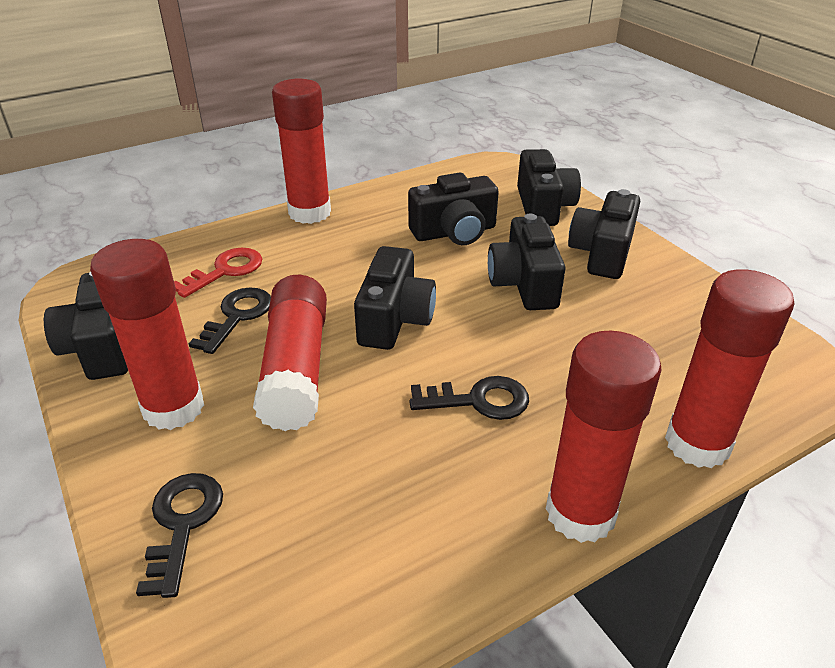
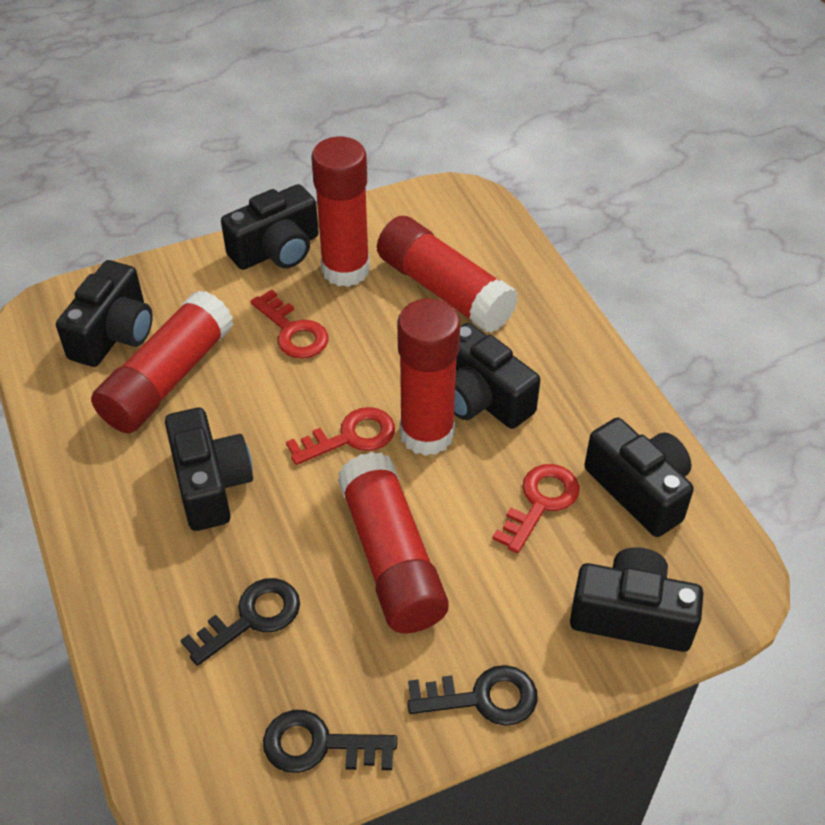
red key: 1 -> 3

